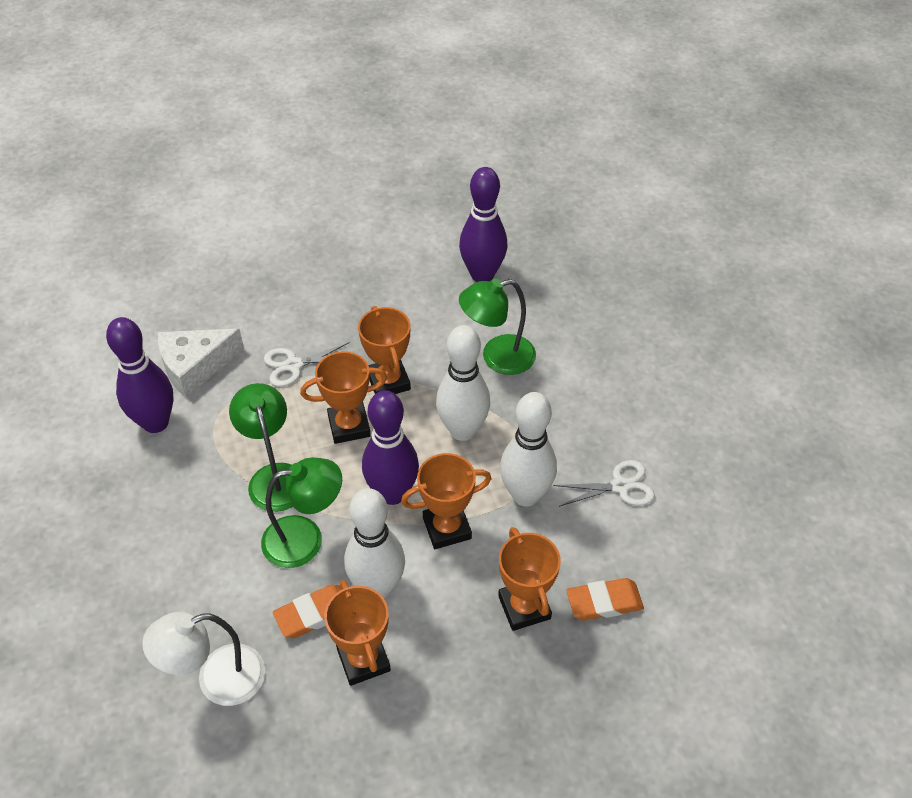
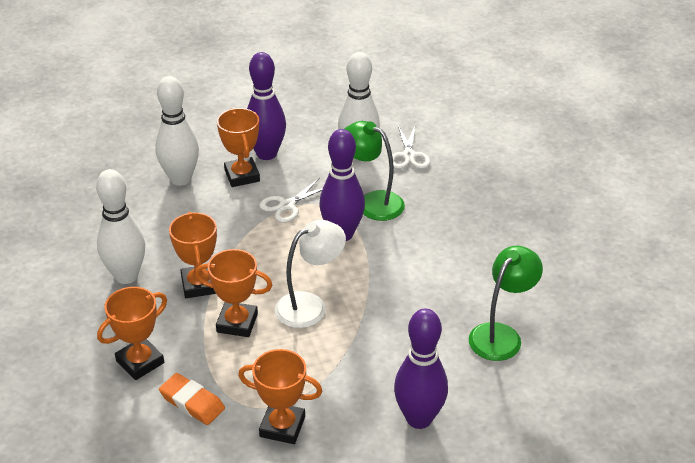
green lamp: 3 -> 2
orange eraser: 2 -> 1
white cheese: 1 -> 0

